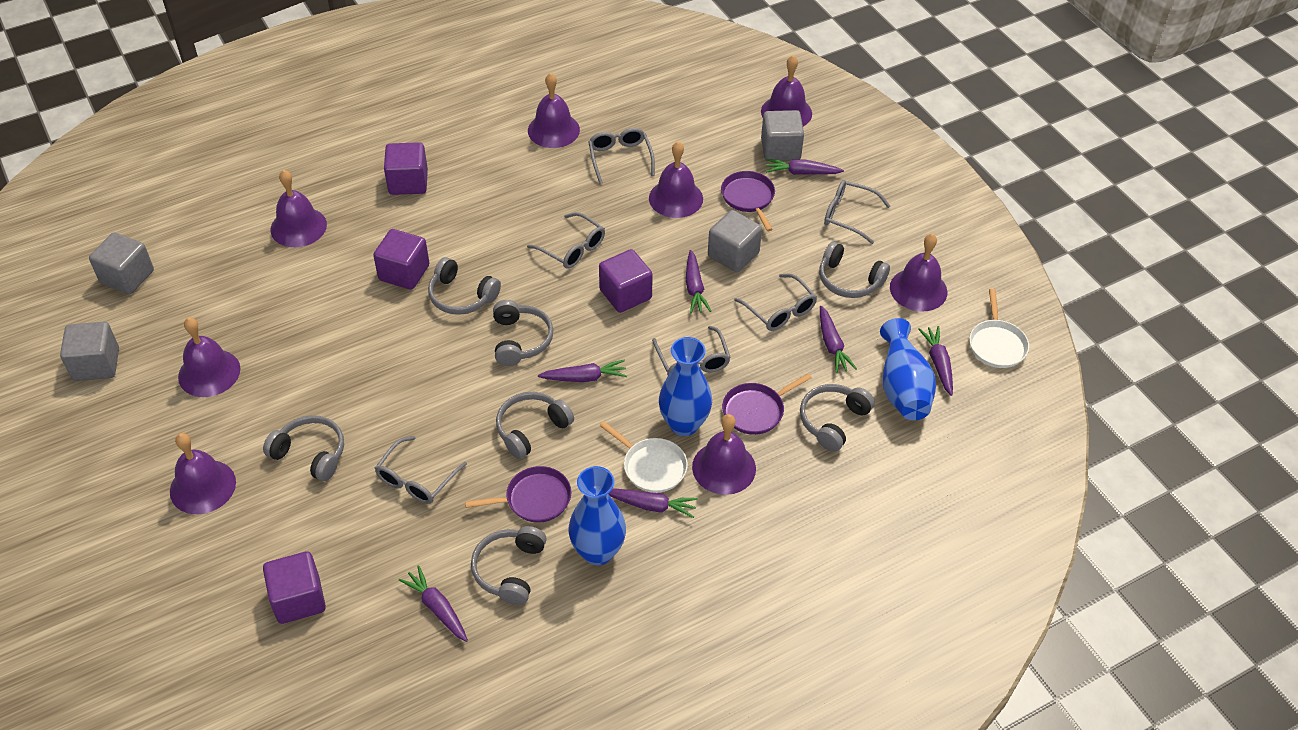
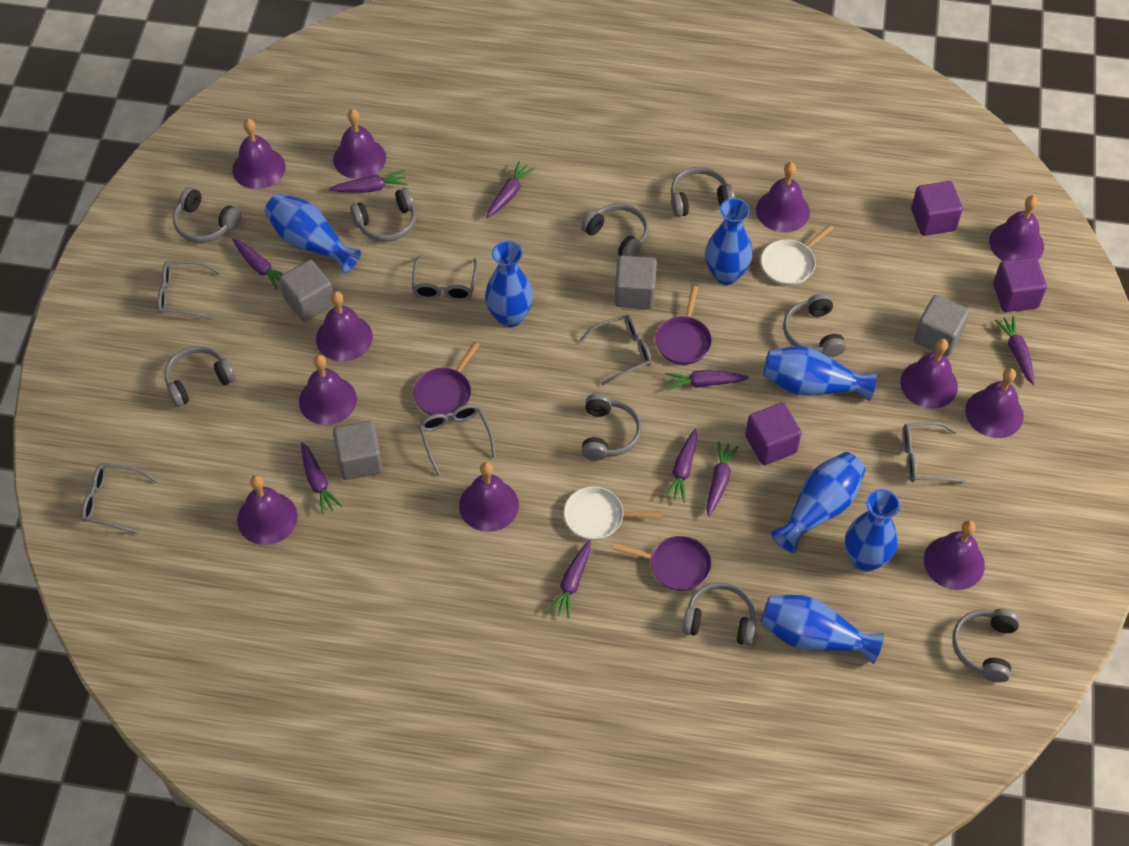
blue vase: 3 -> 7
grey headphones: 7 -> 9
purple bell: 8 -> 11
purple carrot: 7 -> 9
purple cube: 4 -> 3

